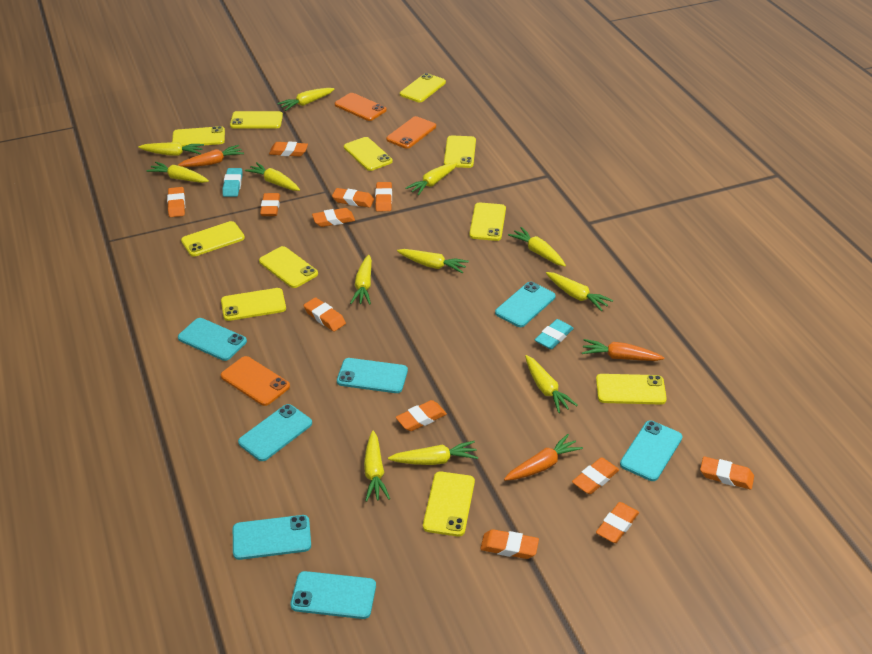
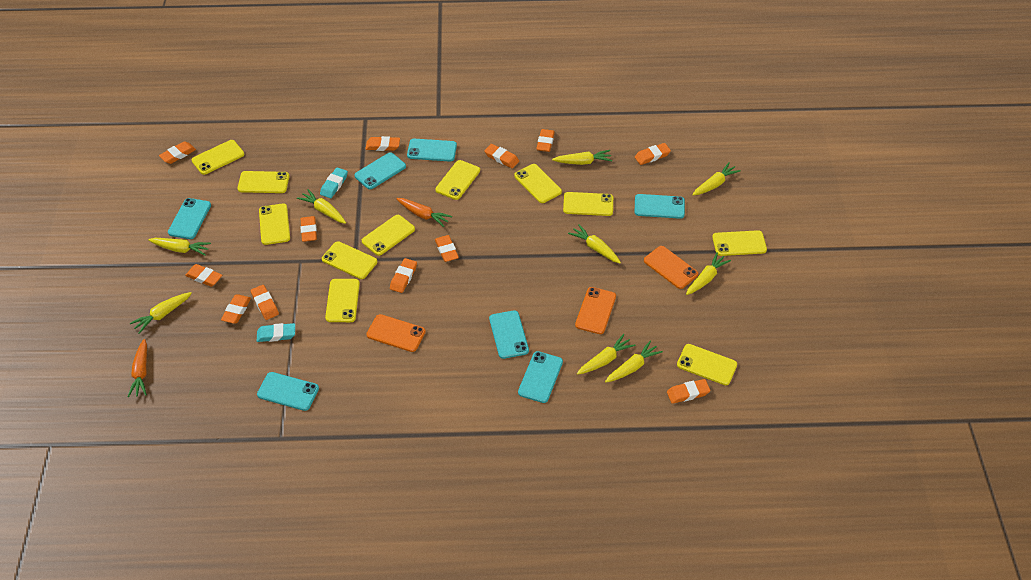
orange carrot: 3 -> 2
yellow carrot: 12 -> 9

